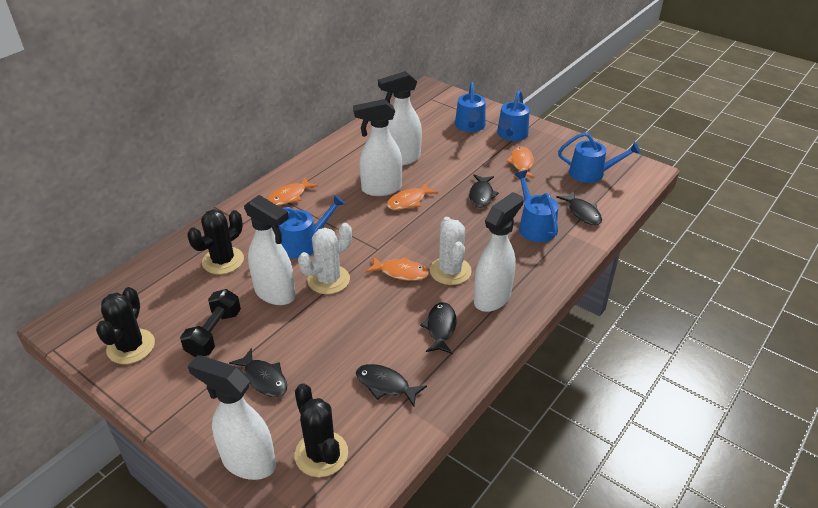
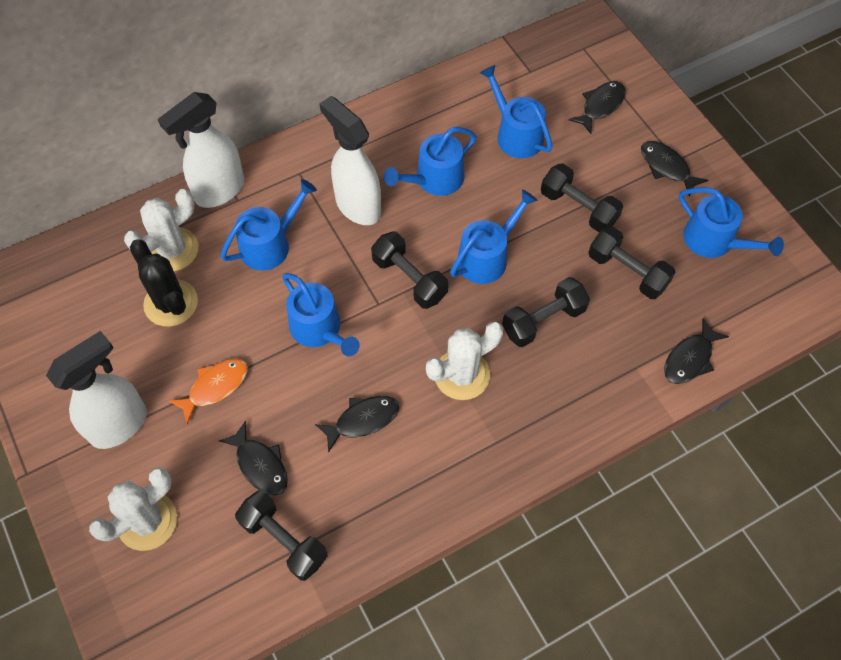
black cactus: 3 -> 1
black dumbbell: 1 -> 5
blue watering can: 5 -> 6
orange fish: 4 -> 1
white cactus: 2 -> 3
white spray bottle: 5 -> 3

